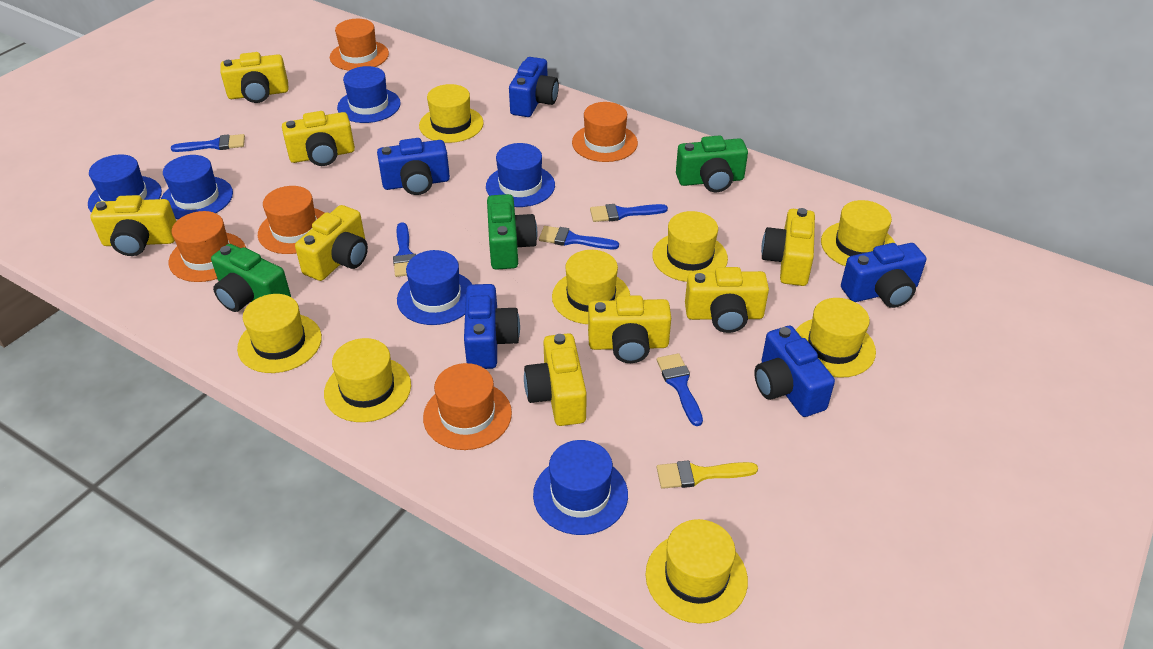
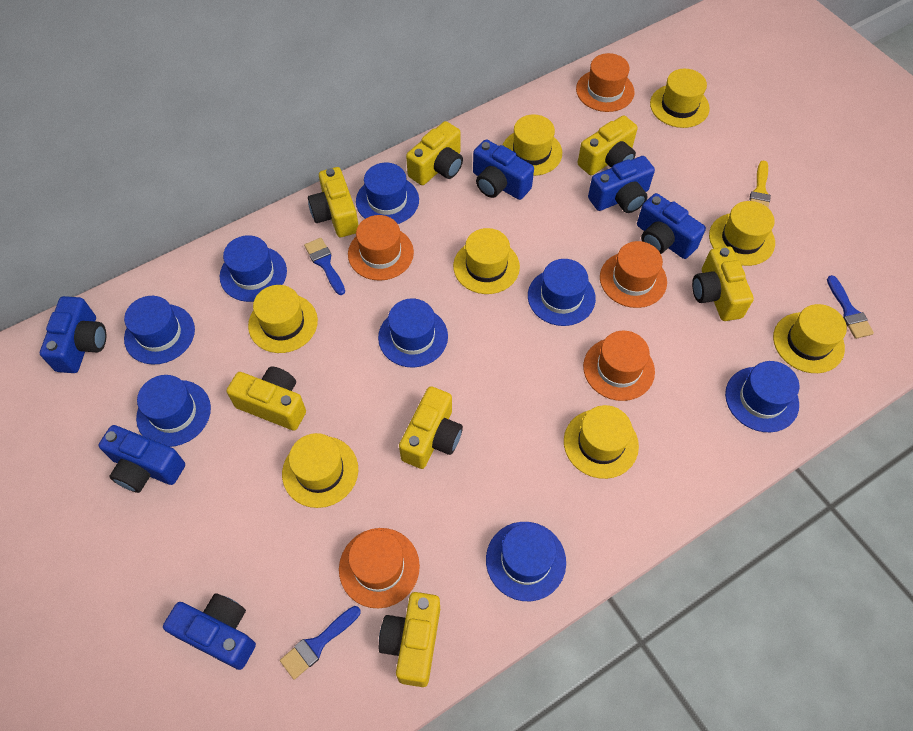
blue brush: 5 -> 3
blue camera: 5 -> 6
blue hat: 6 -> 8
green camera: 3 -> 0
yellow camera: 8 -> 7

